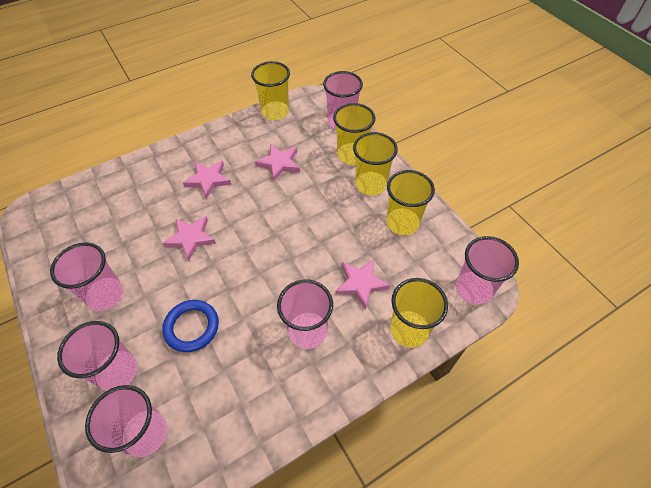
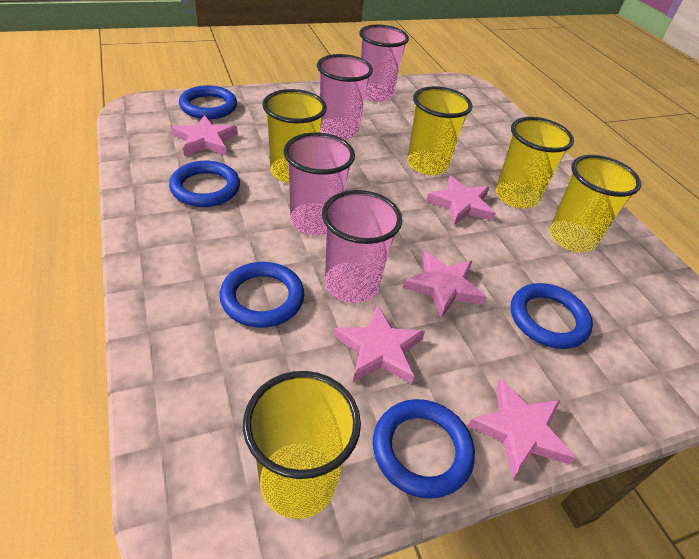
blue ring: 1 -> 5
pink cup: 6 -> 4
pink star: 4 -> 5

